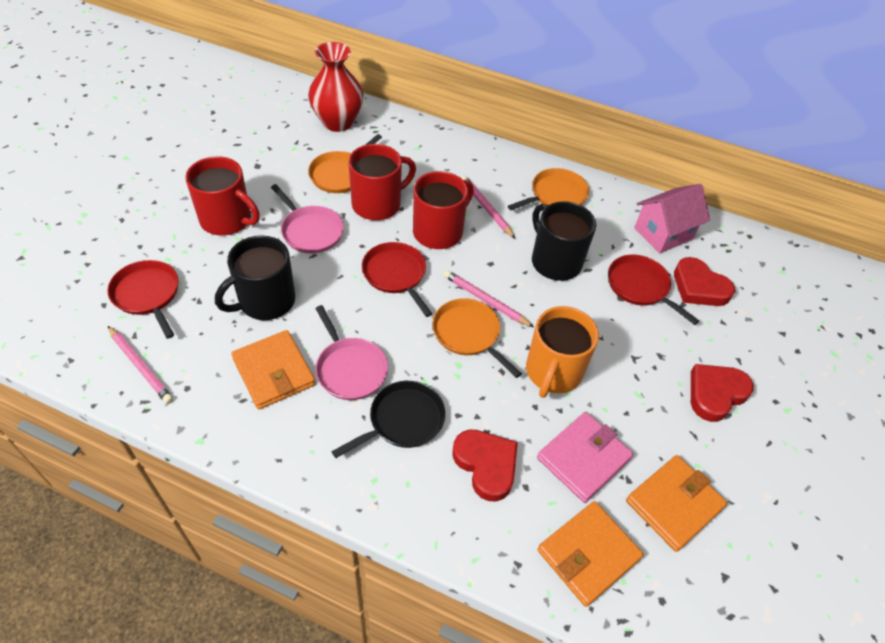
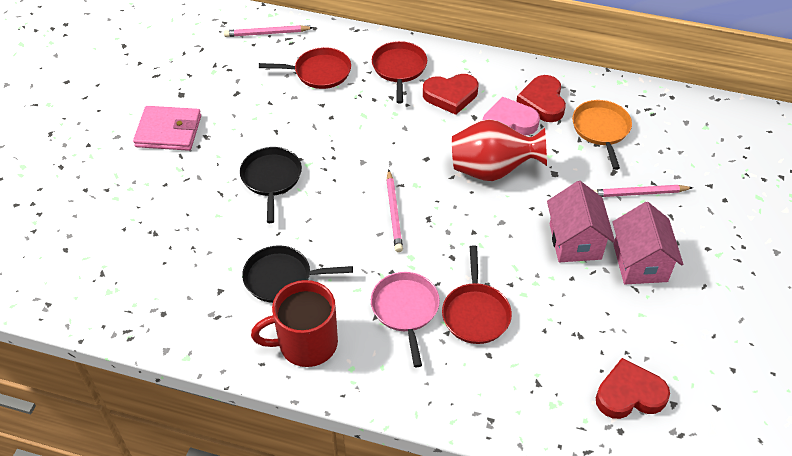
black mug: 2 -> 0
black pan: 1 -> 2
orange mug: 1 -> 0
orange pan: 3 -> 1
orange wallet: 3 -> 0
pink heart: 0 -> 1
pink house: 1 -> 2
pink pan: 2 -> 1
red mug: 3 -> 1

